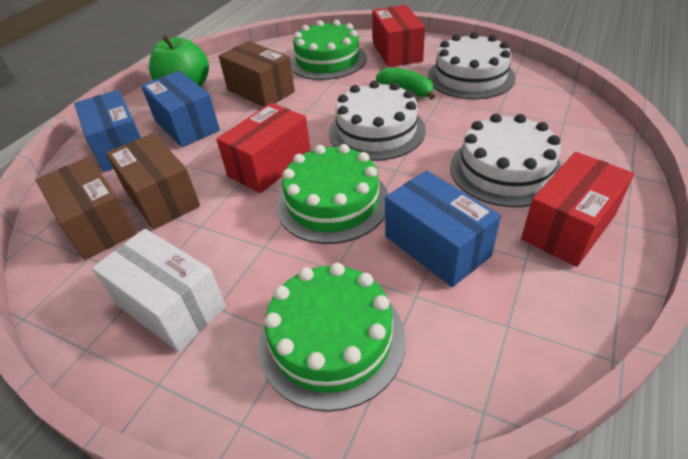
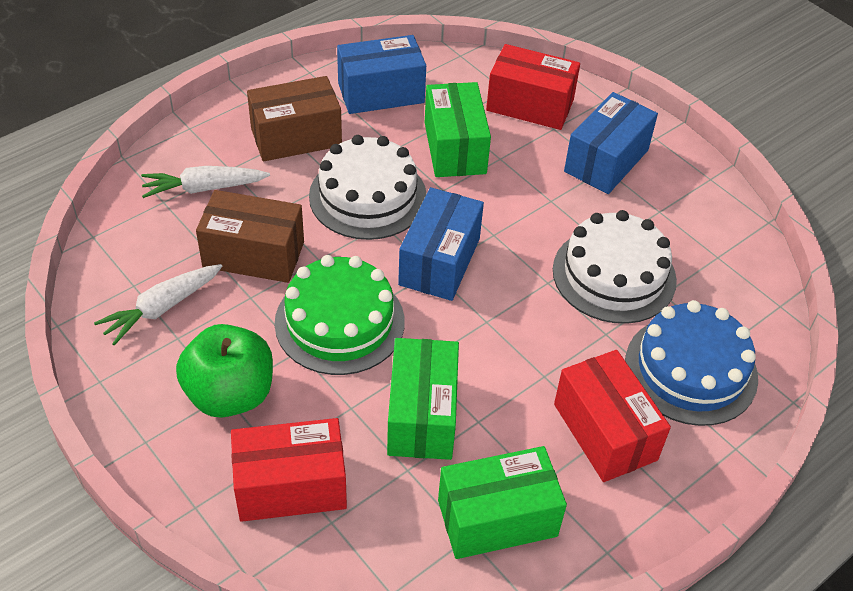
blue cake: 0 -> 1
brown box: 3 -> 2
green banana: 1 -> 0
green box: 0 -> 3
green cake: 3 -> 1
white box: 1 -> 0
white cake: 3 -> 2
white carrot: 0 -> 2

